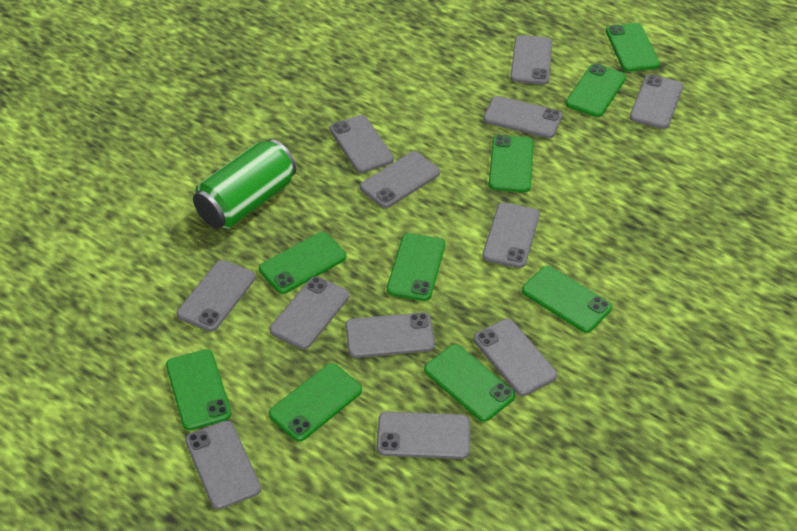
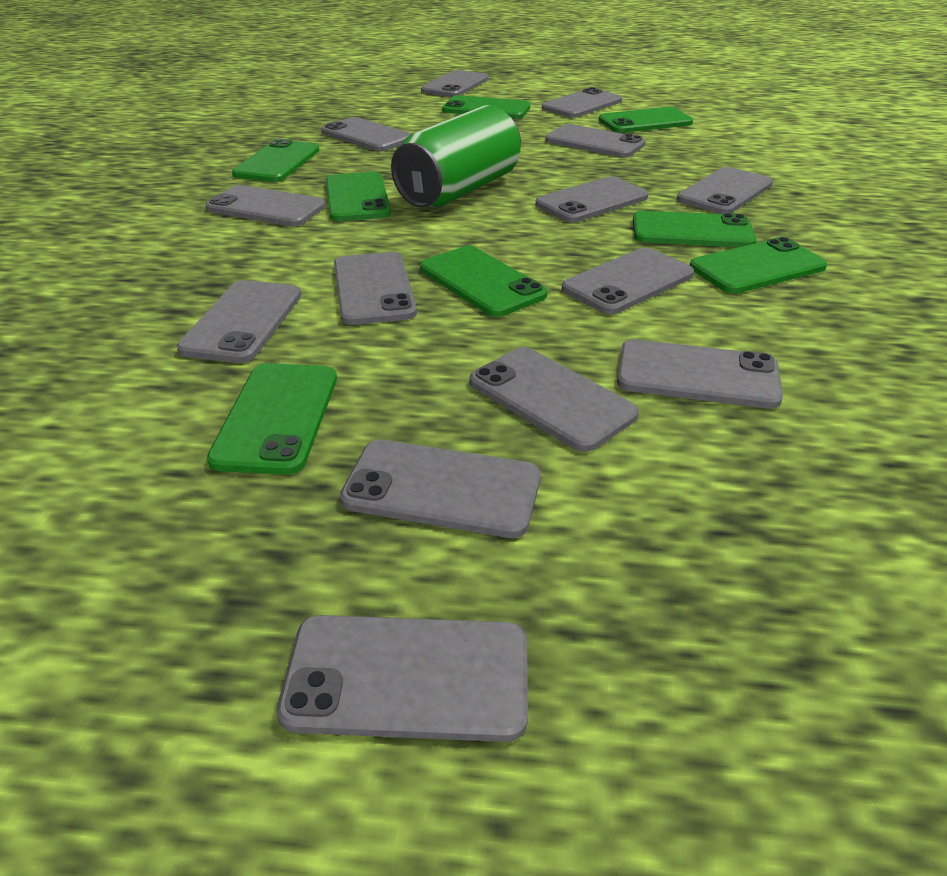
green phone: 9 -> 8
grey phone: 12 -> 14

